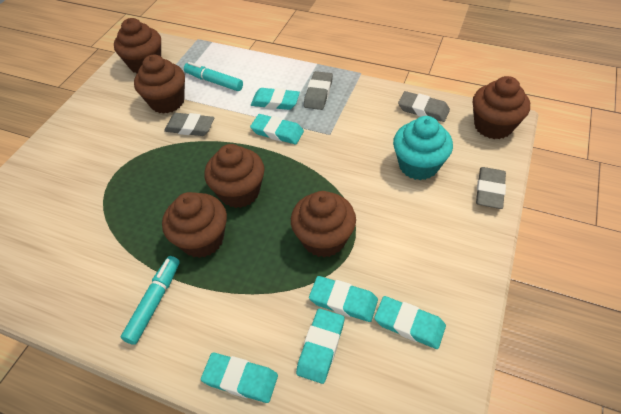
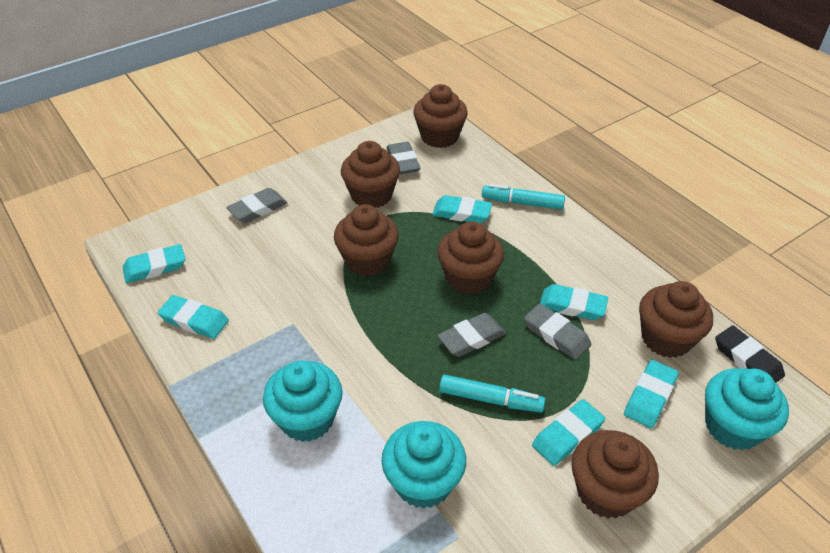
black eraser: 0 -> 1
turquoise cupcake: 1 -> 3

